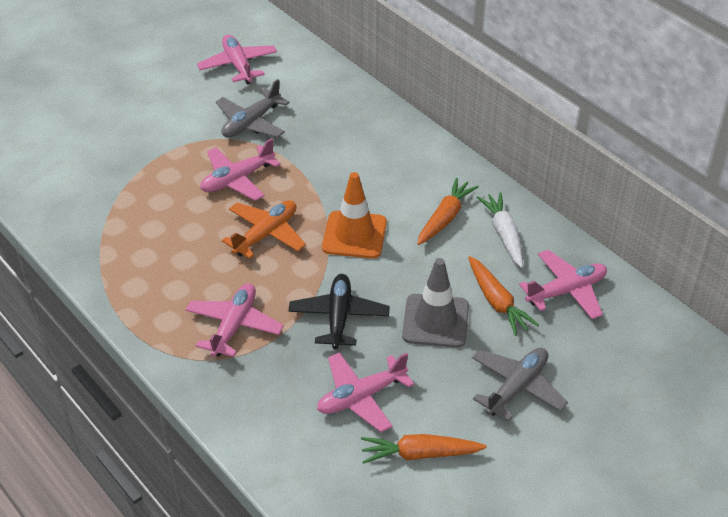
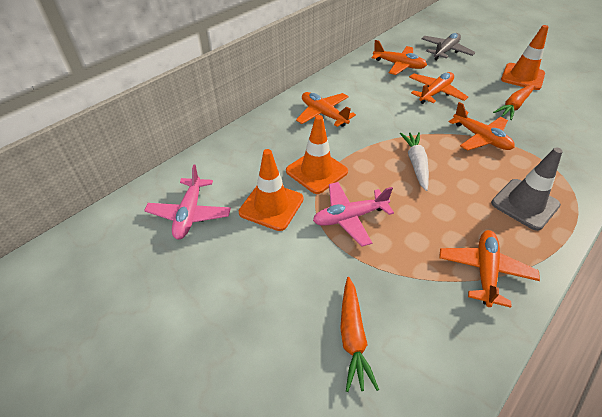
black plane: 1 -> 0
grey plane: 2 -> 1
orange carrot: 3 -> 2
orange plane: 1 -> 5
orange traffic cone: 1 -> 3
pink plane: 5 -> 2

